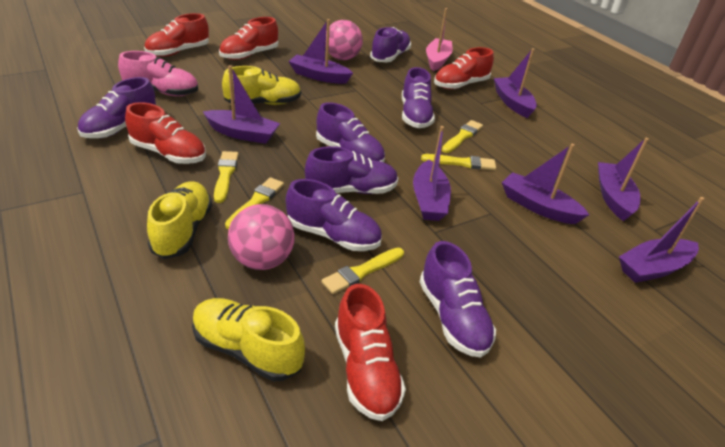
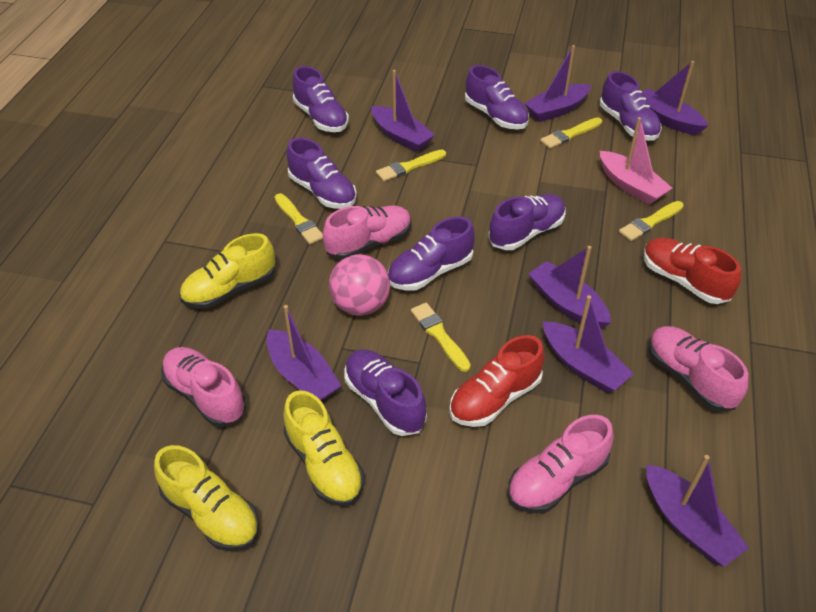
pink ball: 2 -> 1
pink shoe: 1 -> 4
red shoe: 5 -> 2

